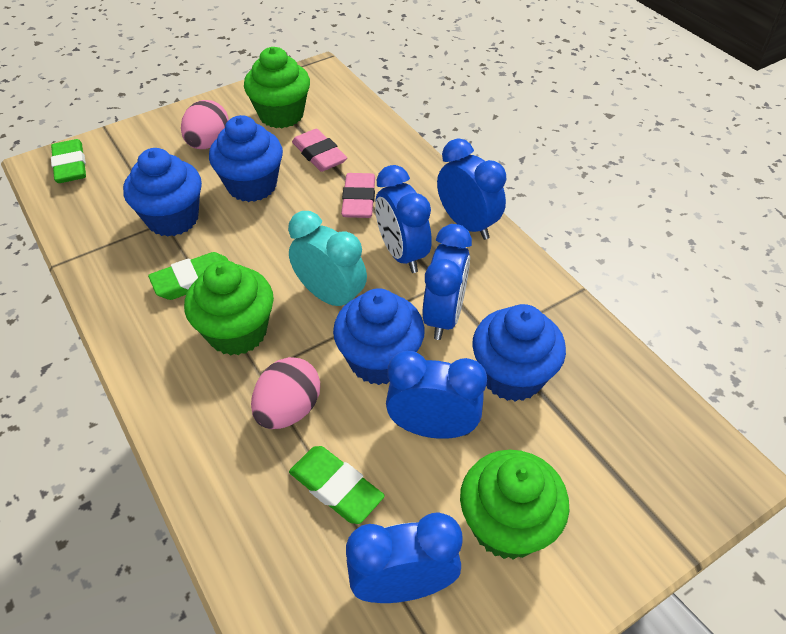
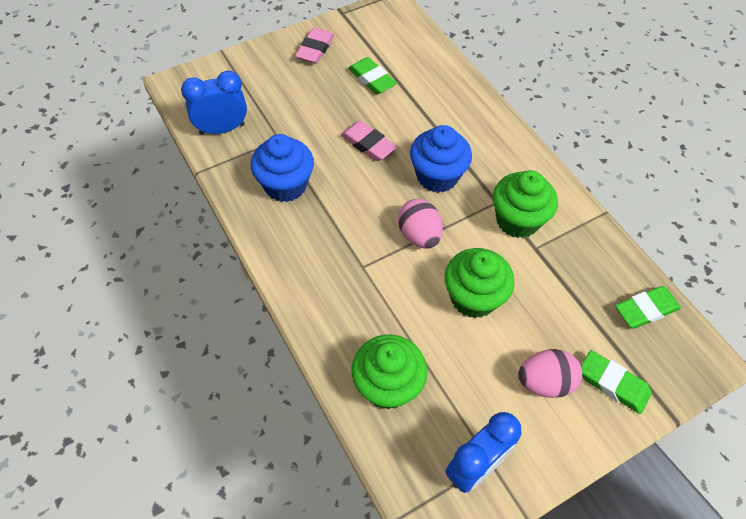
blue clock: 5 -> 2
blue cupcake: 4 -> 2
turquoise clock: 1 -> 0

